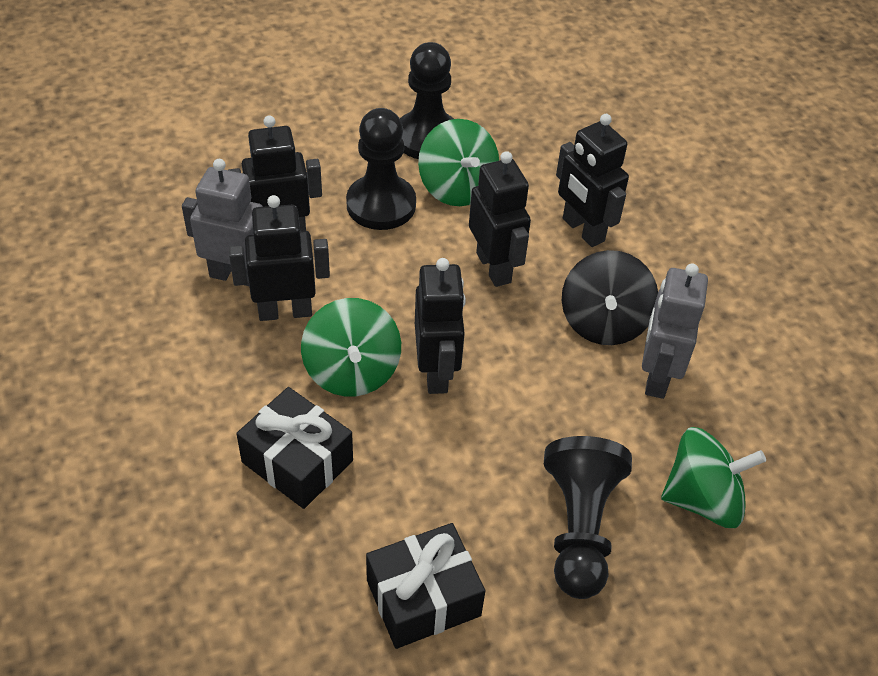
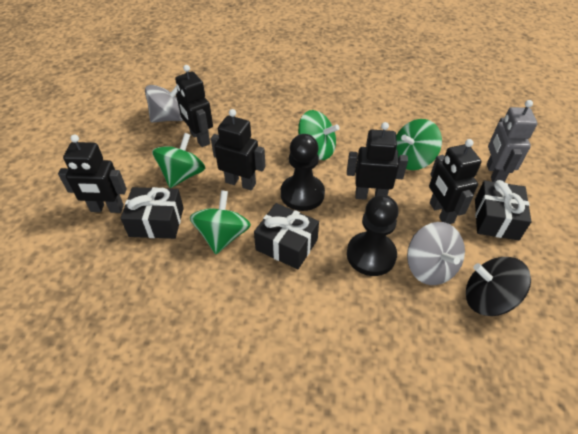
black gift: 2 -> 3
black pawn: 3 -> 2
green spinning top: 3 -> 4
grey robot: 2 -> 1
grey spinning top: 0 -> 2

